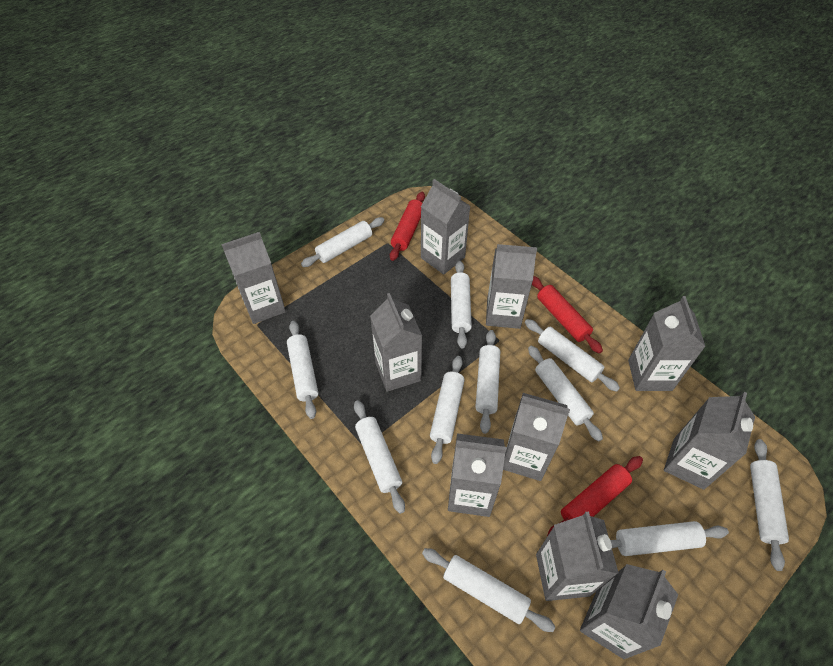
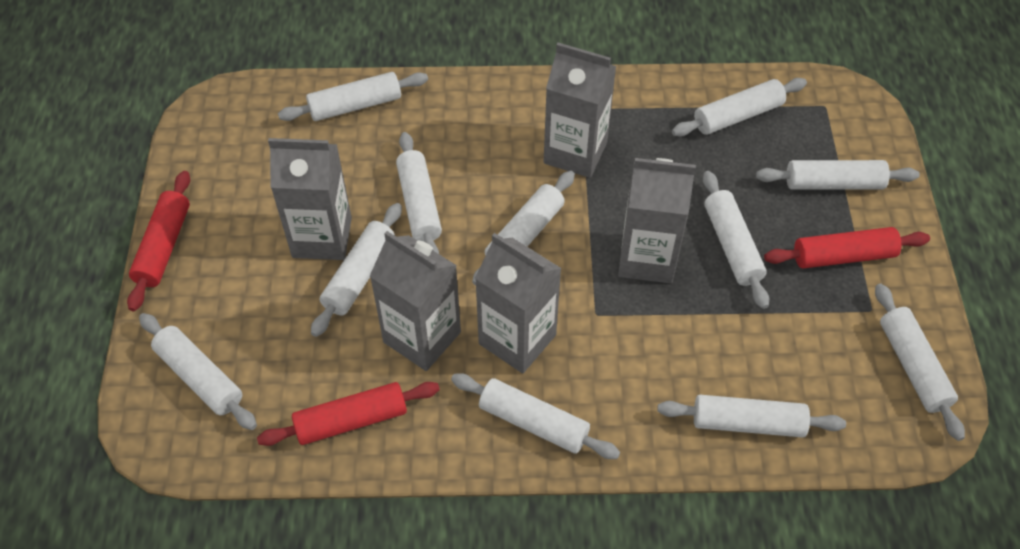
grey carton: 10 -> 5

